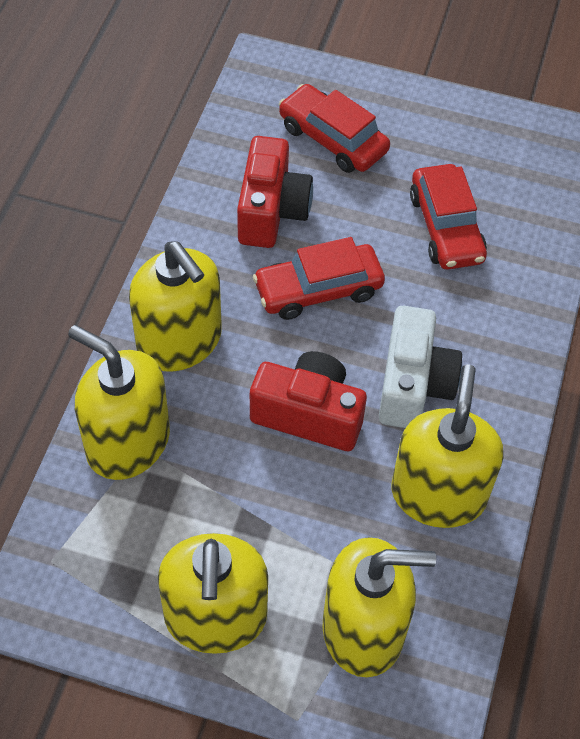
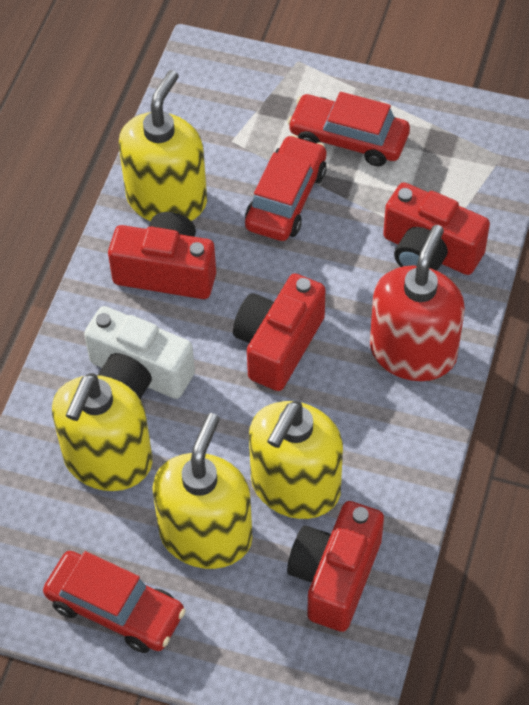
red camera: 2 -> 4
red soap dispenser: 0 -> 1
yellow soap dispenser: 5 -> 4

